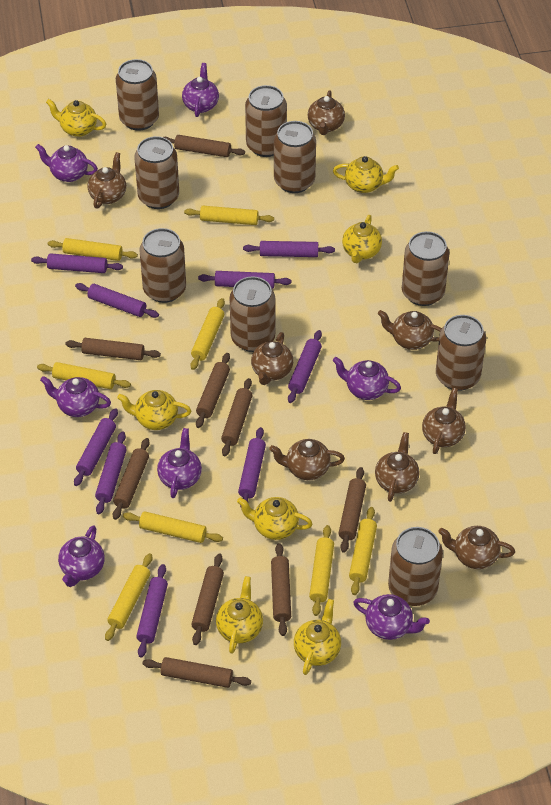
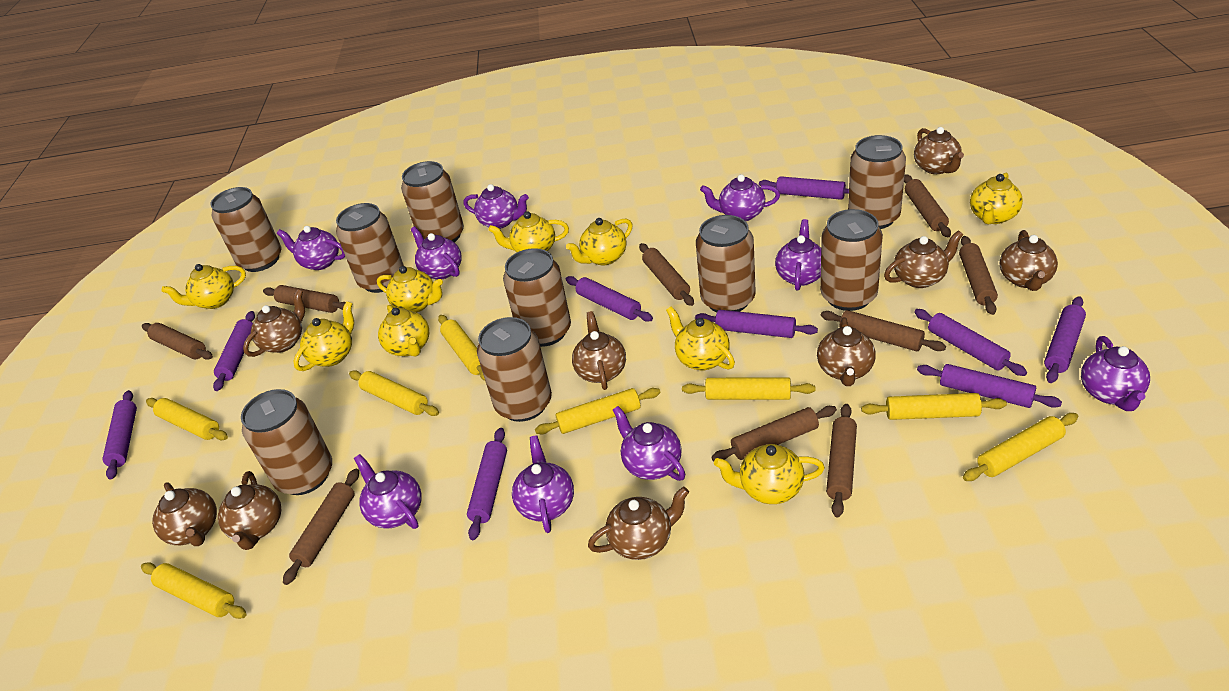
brown teapot: 8 -> 9
purple teapot: 7 -> 9
yellow teapot: 7 -> 9

